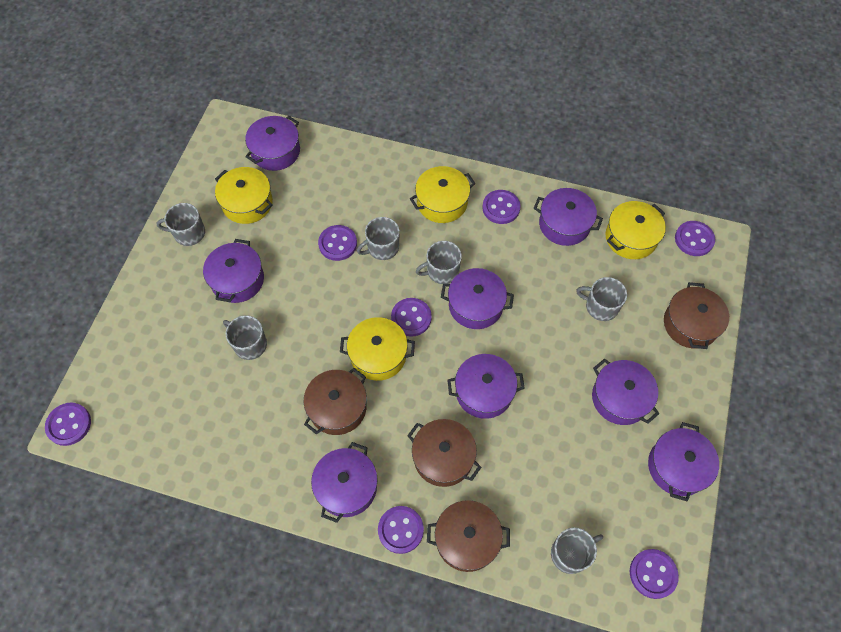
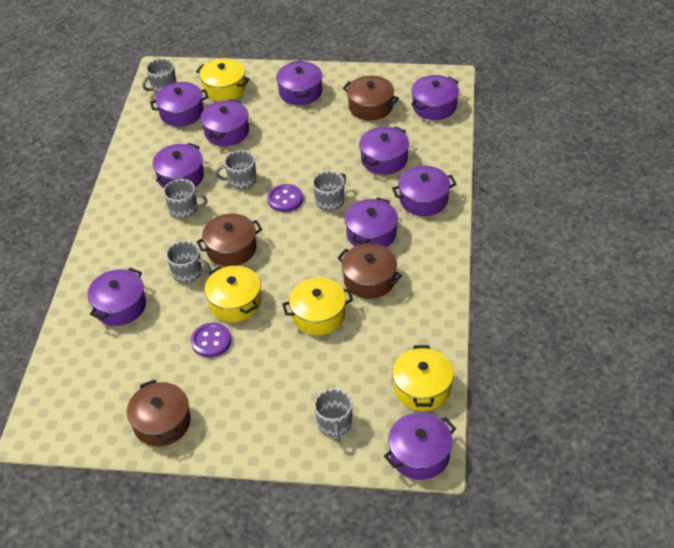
purple button: 7 -> 2
purple pot: 8 -> 10

